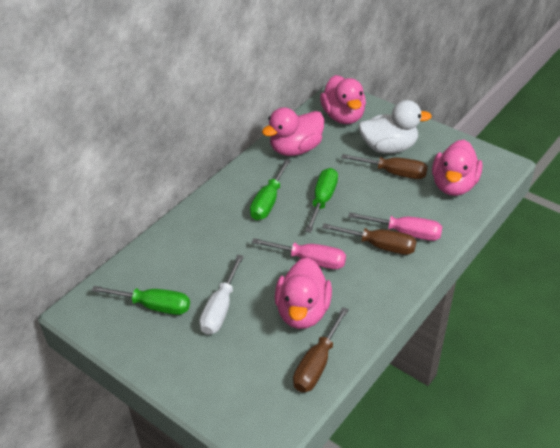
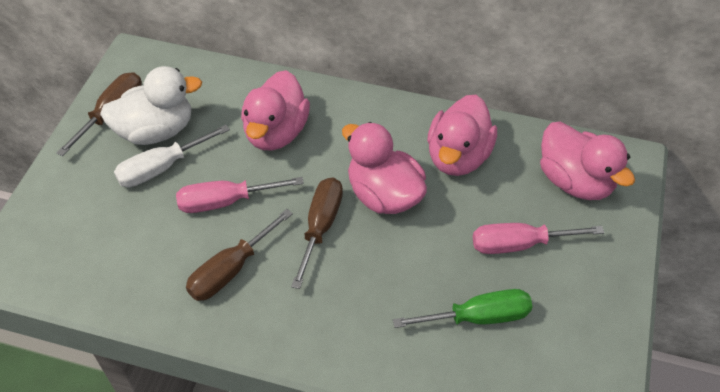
green screwdriver: 3 -> 1

